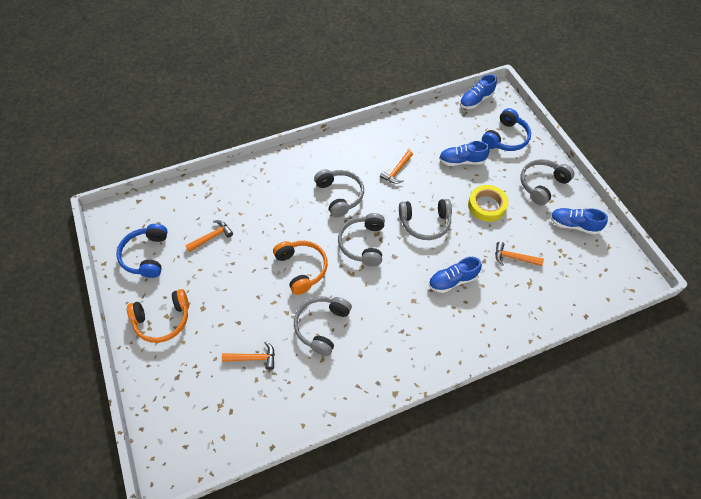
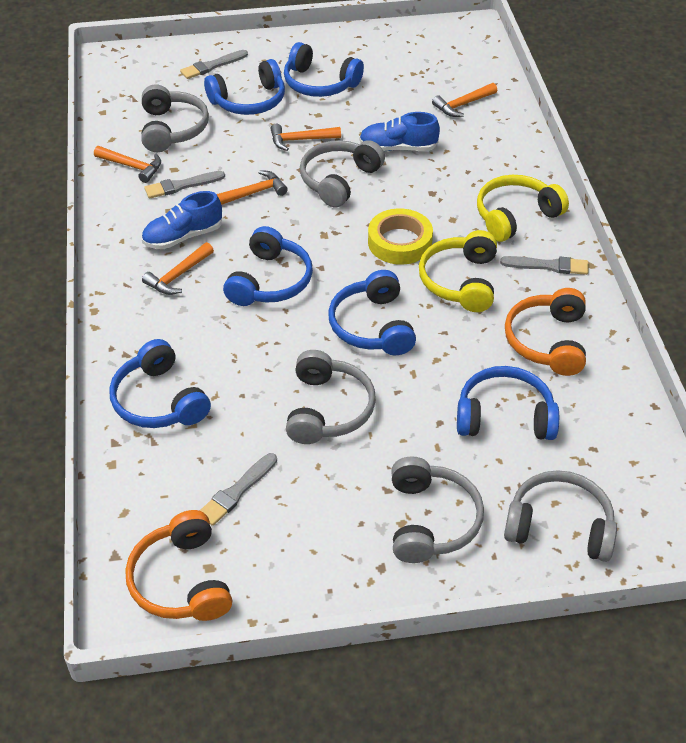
blue headphones: 2 -> 6
blue shoe: 4 -> 2
grey brush: 0 -> 4
orange hammer: 4 -> 5
yellow headphones: 0 -> 2

